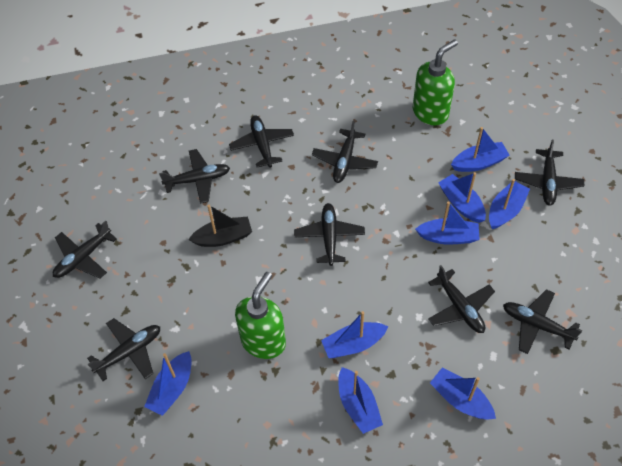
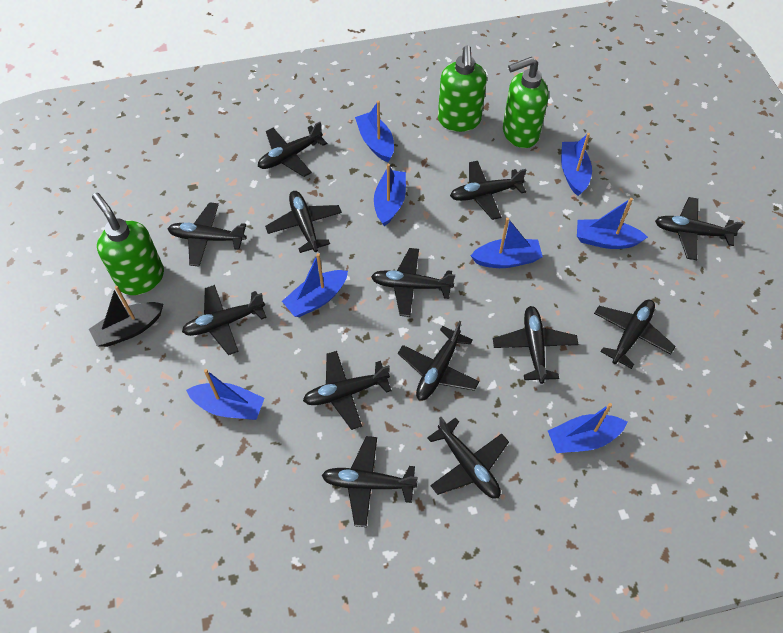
black plane: 9 -> 13
green soap dispenser: 2 -> 3

